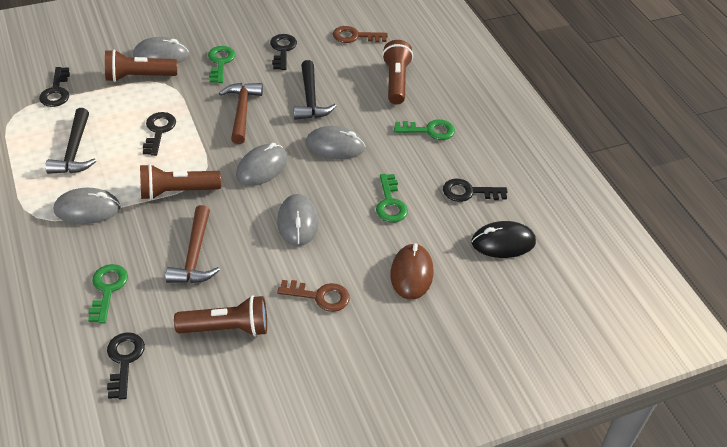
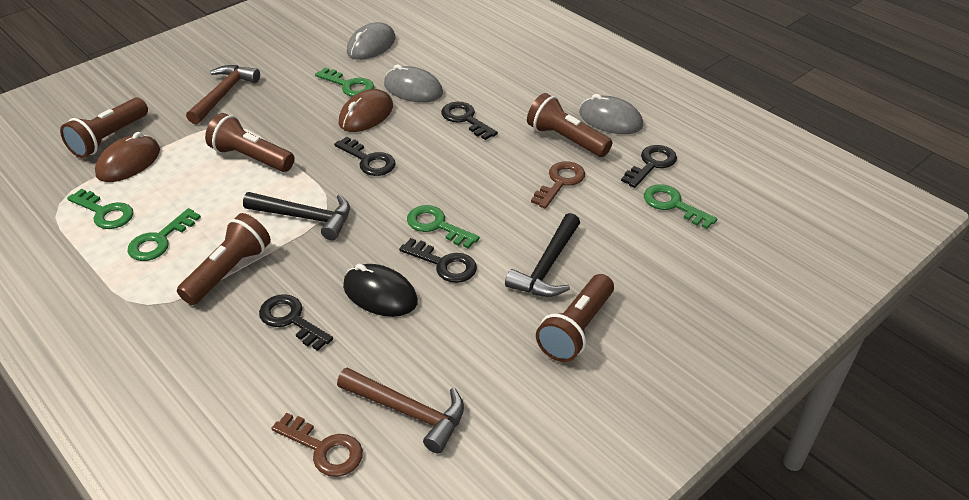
brown flashlight: 4 -> 5
brown mouse: 1 -> 2
green key: 4 -> 5
grey mouse: 5 -> 3

